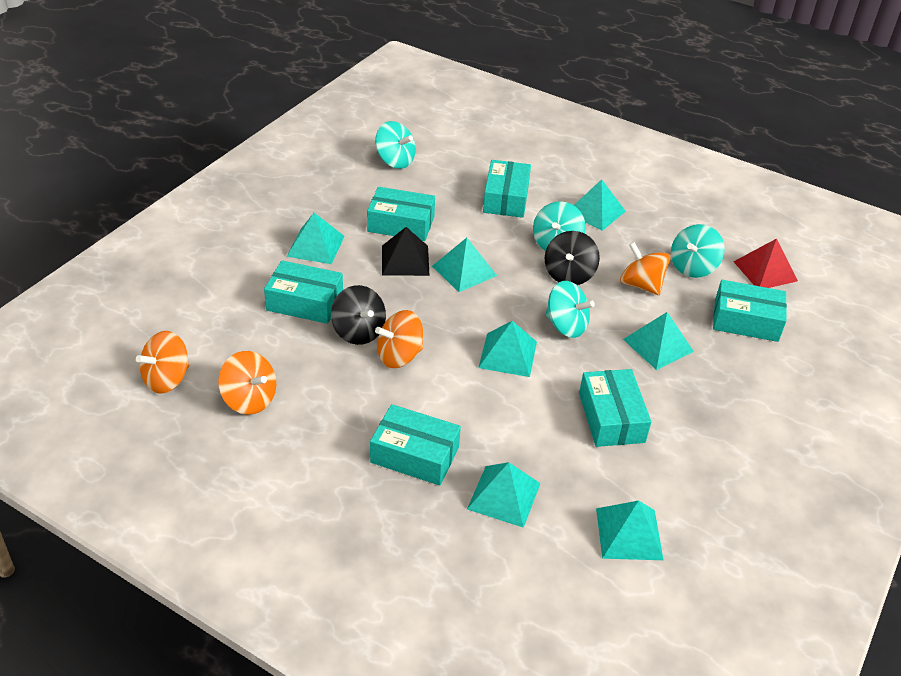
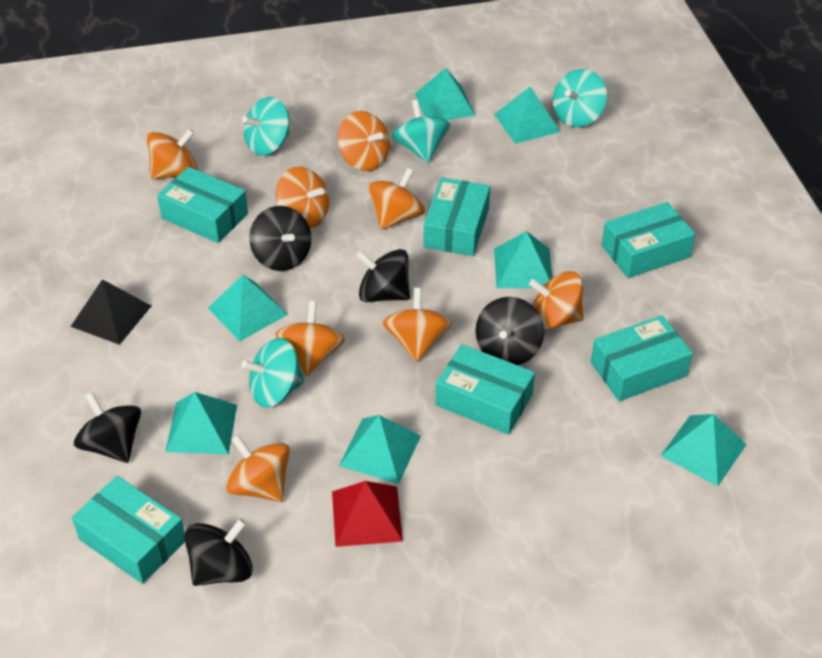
black spinning top: 2 -> 5
orange spinning top: 4 -> 8

